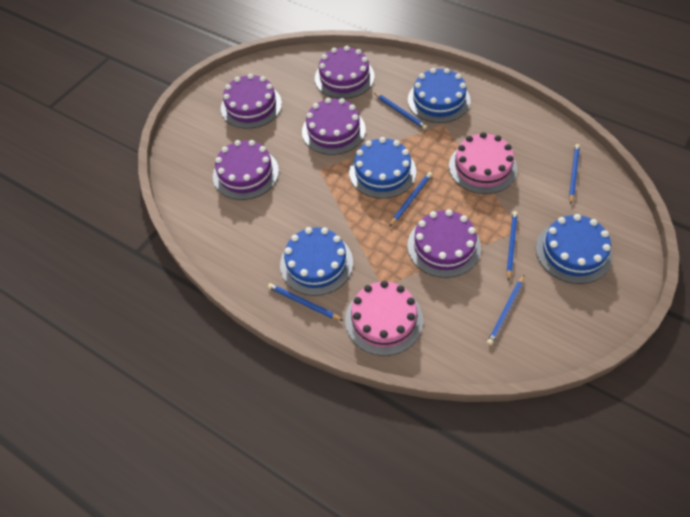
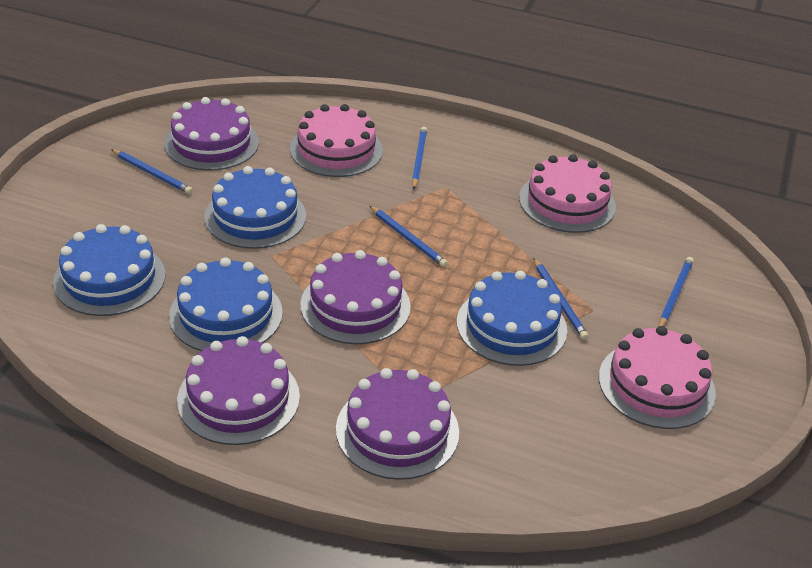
blue pencil: 6 -> 5
pink cake: 2 -> 3
purple cake: 5 -> 4

